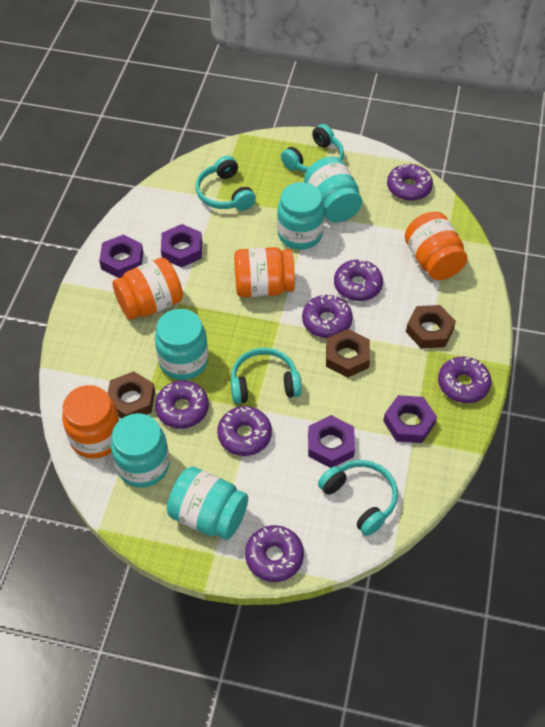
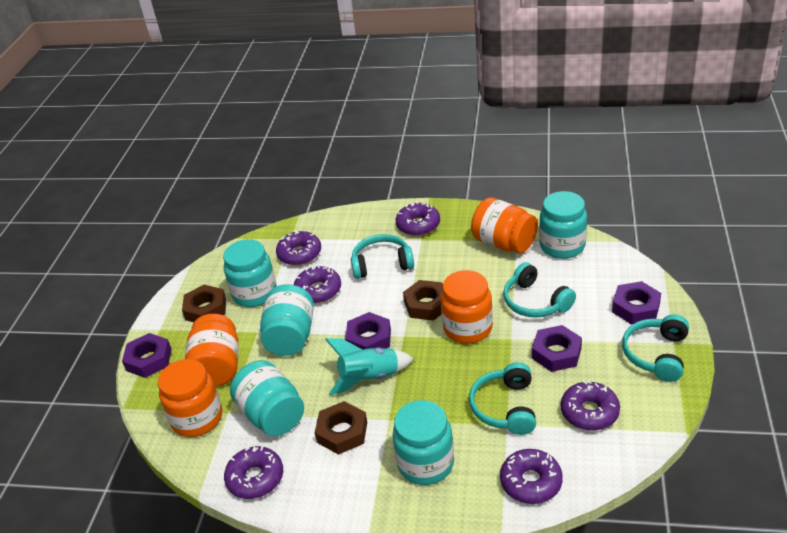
purple donut: 7 -> 6
turquoise rocket: 0 -> 1

